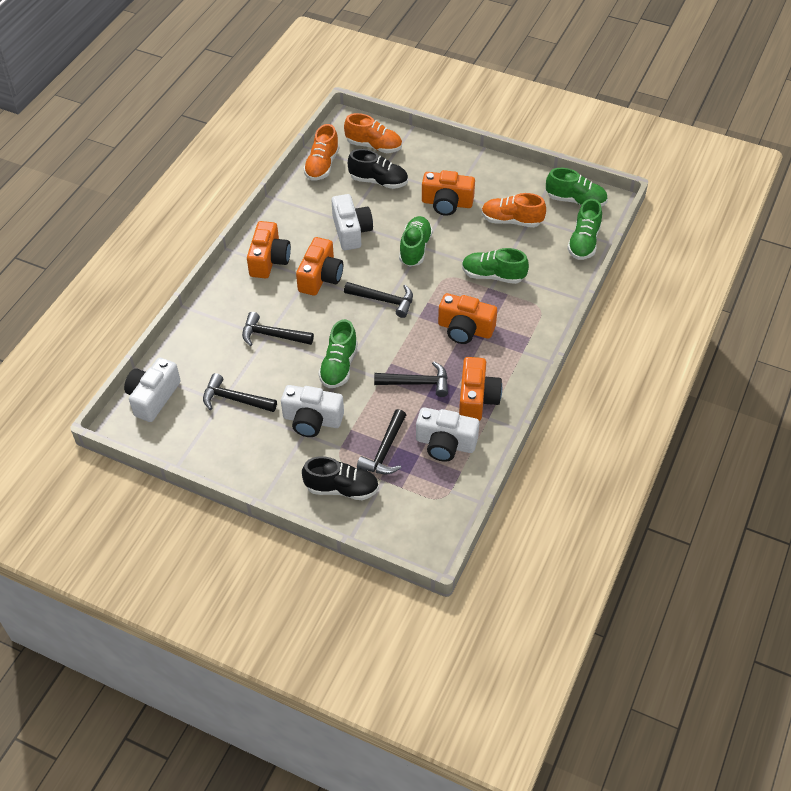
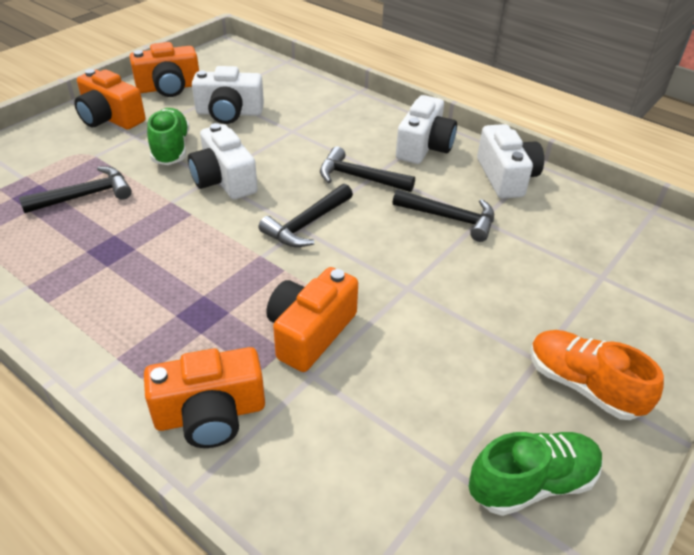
black hammer: 5 -> 4
black shoe: 2 -> 0
green shoe: 5 -> 2
orange camera: 5 -> 4
orange shoe: 3 -> 1

